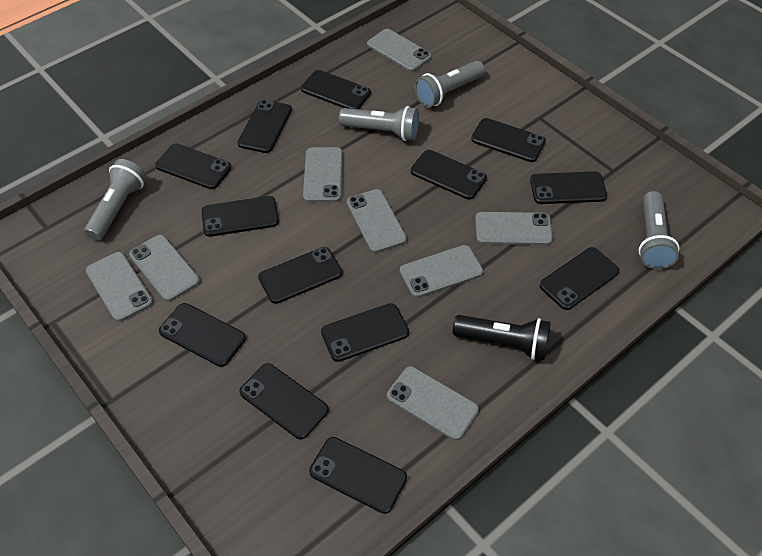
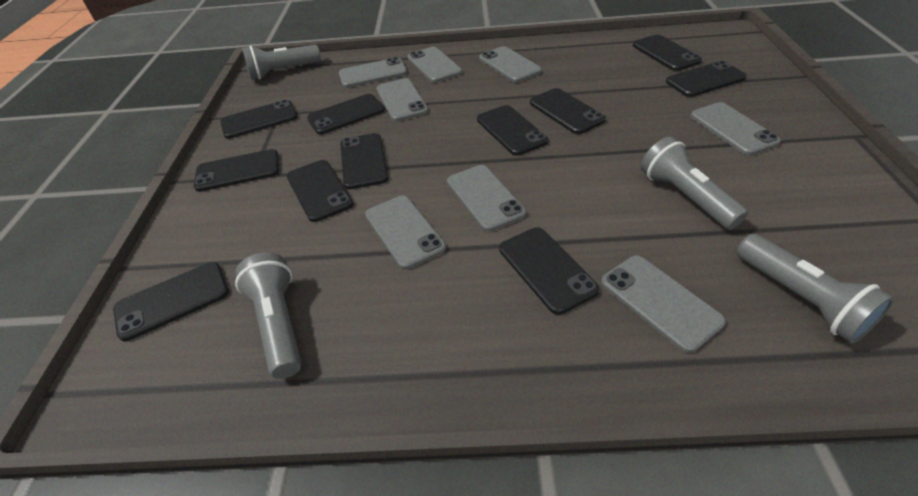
black flashlight: 1 -> 0
black phone: 13 -> 11

